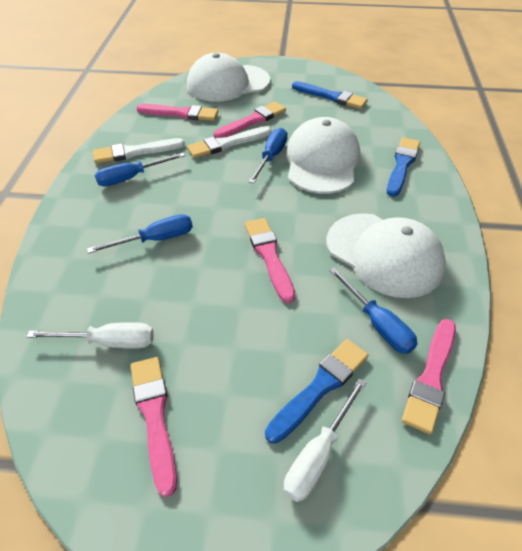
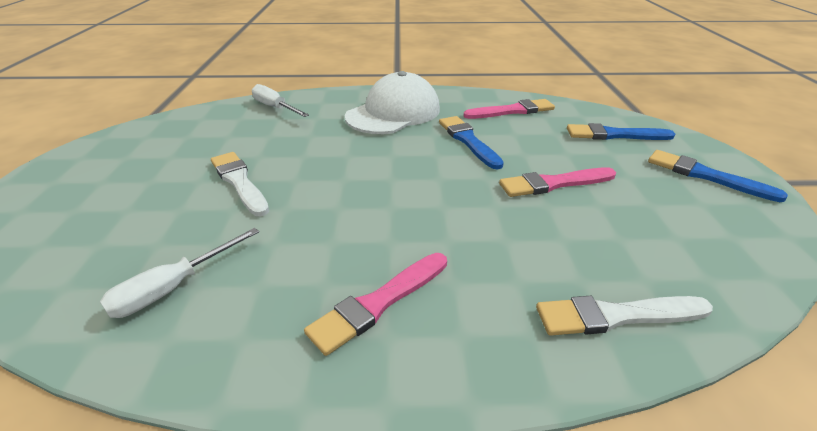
blue screwdriver: 4 -> 0
pink brush: 5 -> 3
white cap: 3 -> 1

